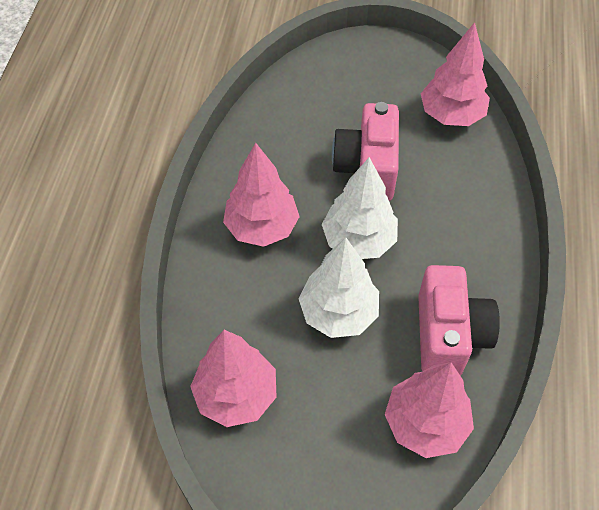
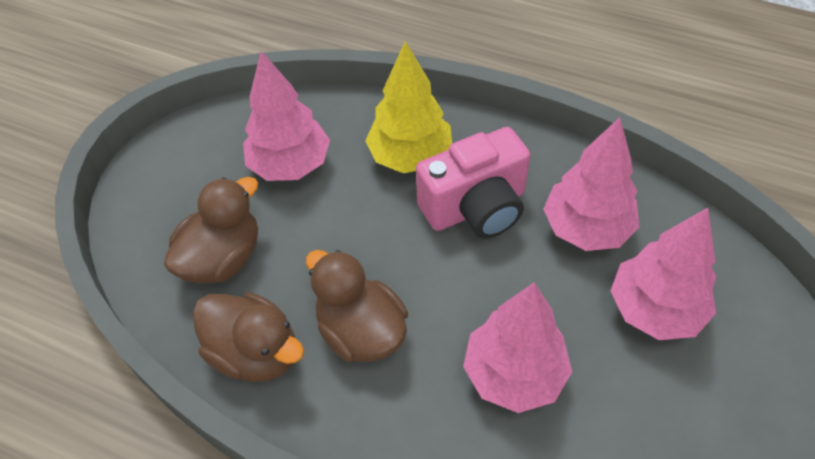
brown duck: 0 -> 3
pink camera: 2 -> 1
white tree: 2 -> 0
yellow tree: 0 -> 1

